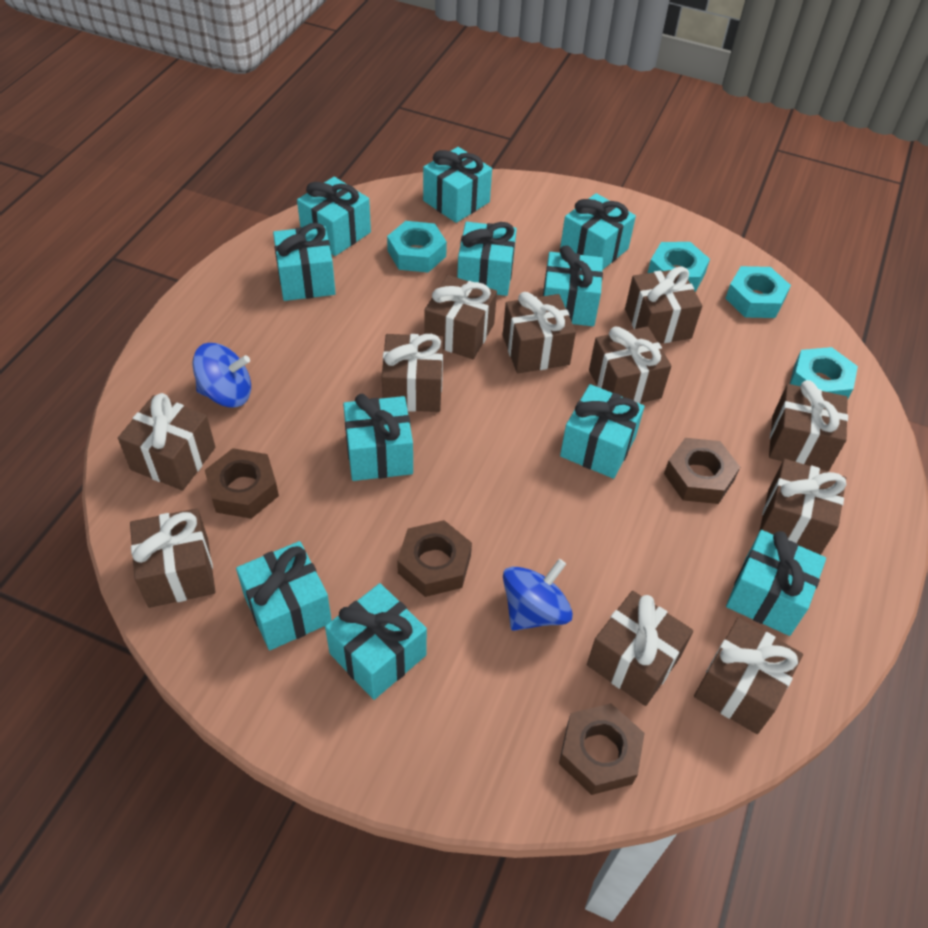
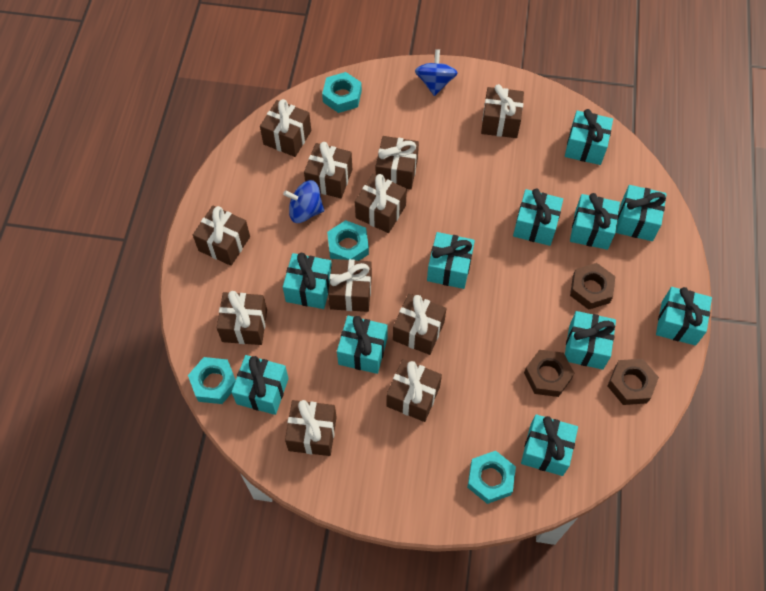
brown nut: 4 -> 3

